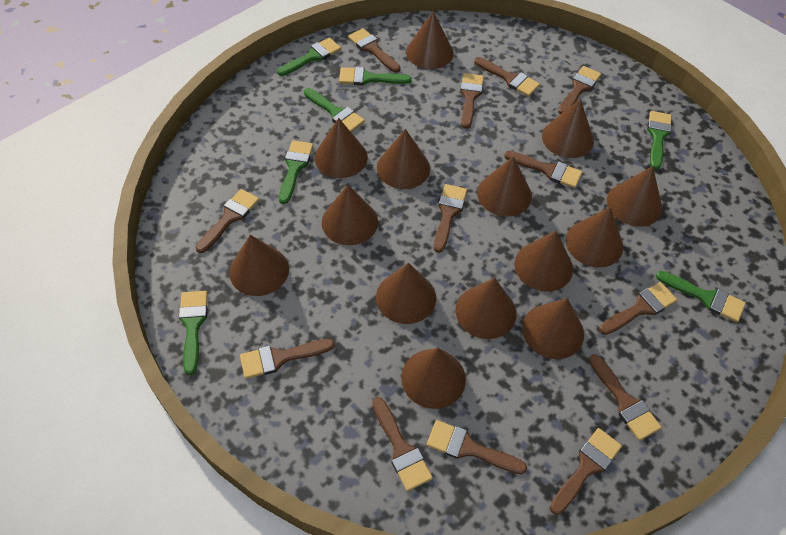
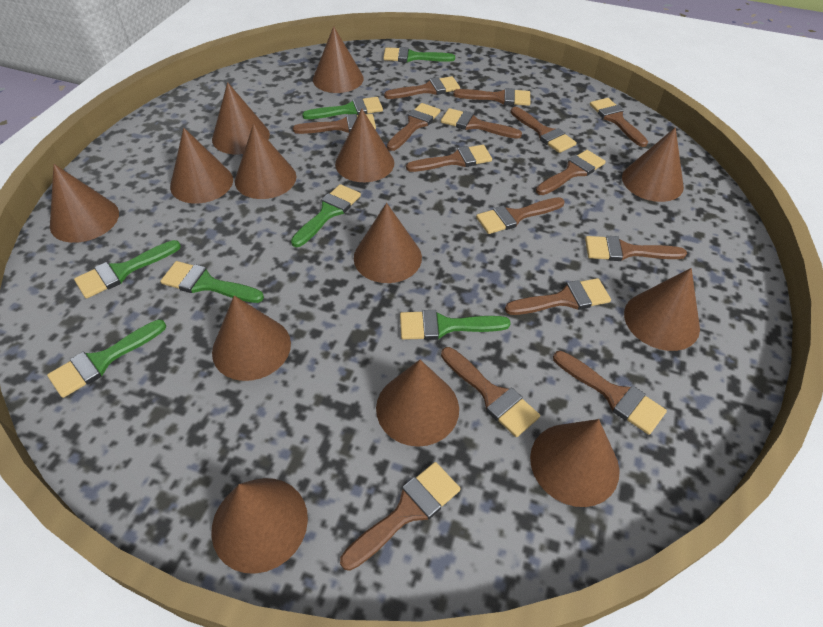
brown brush: 13 -> 15
brown cone: 14 -> 13

